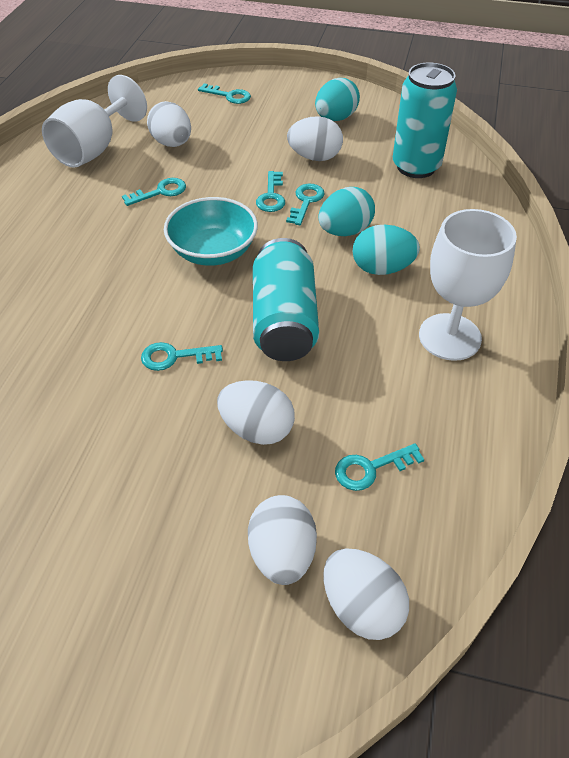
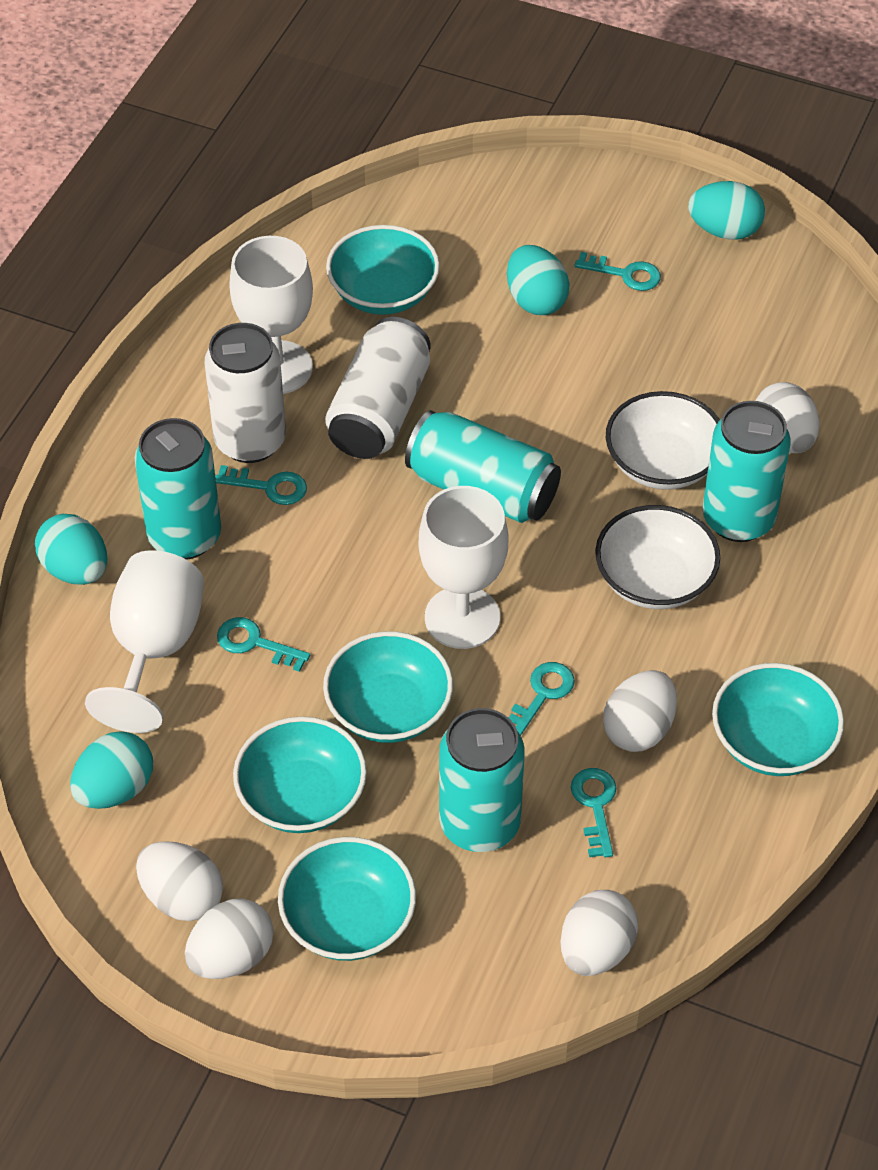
turquoise bowl: 1 -> 5
turquoise can: 2 -> 4
turquoise egg: 3 -> 4
turquoise key: 6 -> 5
white bowl: 0 -> 2
white can: 0 -> 2
white goblet: 2 -> 3

